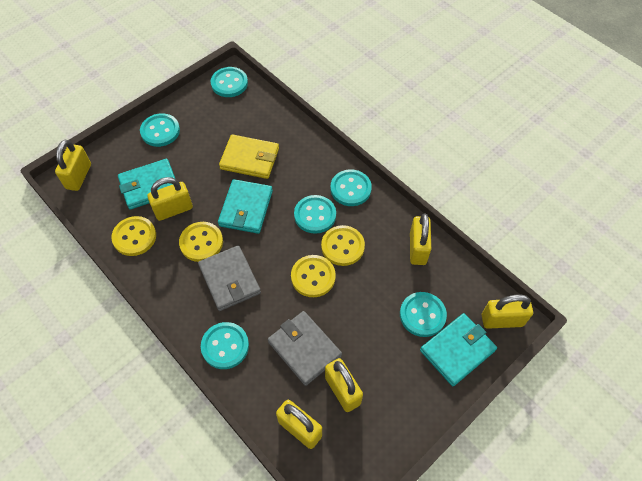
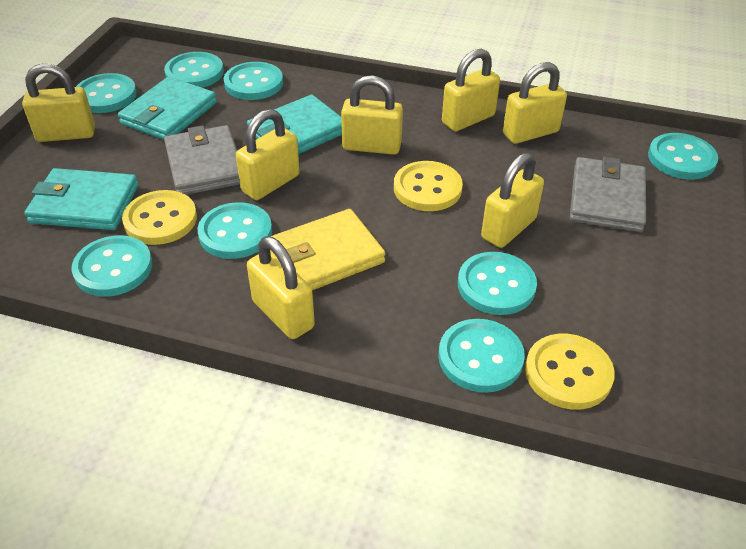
turquoise button: 6 -> 8
yellow button: 4 -> 3
yellow padlock: 6 -> 7

